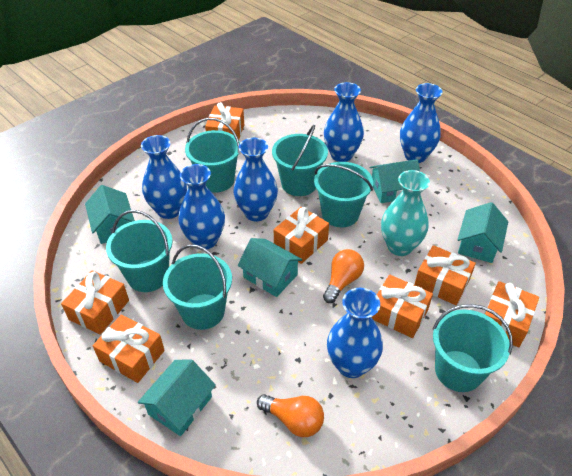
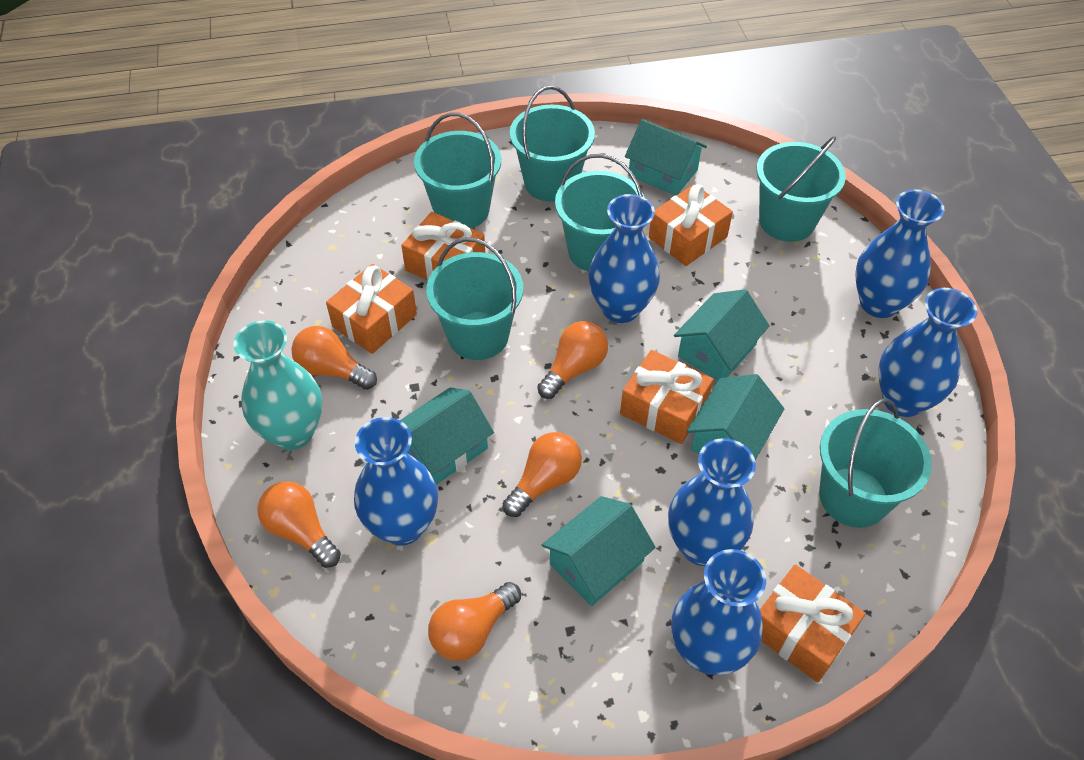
orange gift: 7 -> 5
orange light bulb: 2 -> 5

